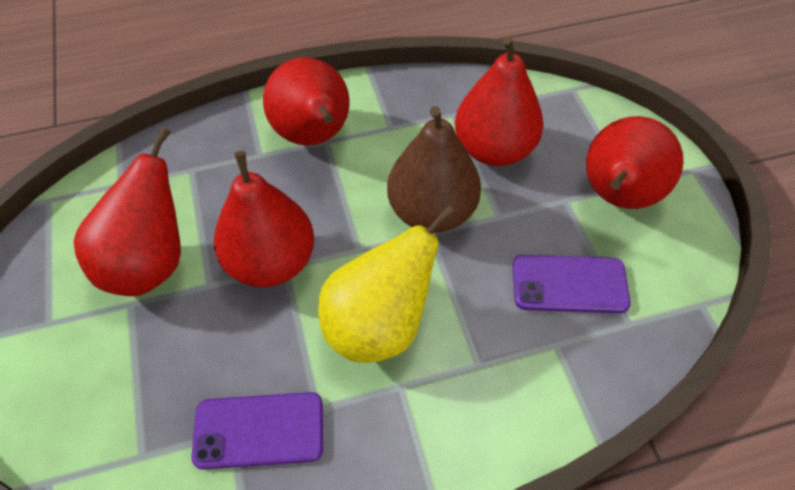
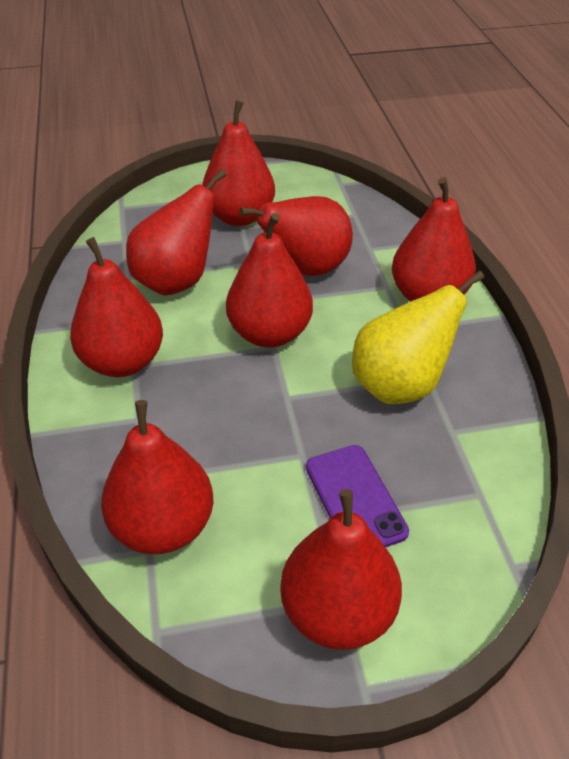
brown pear: 1 -> 0
purple phone: 2 -> 1
red pear: 5 -> 8

